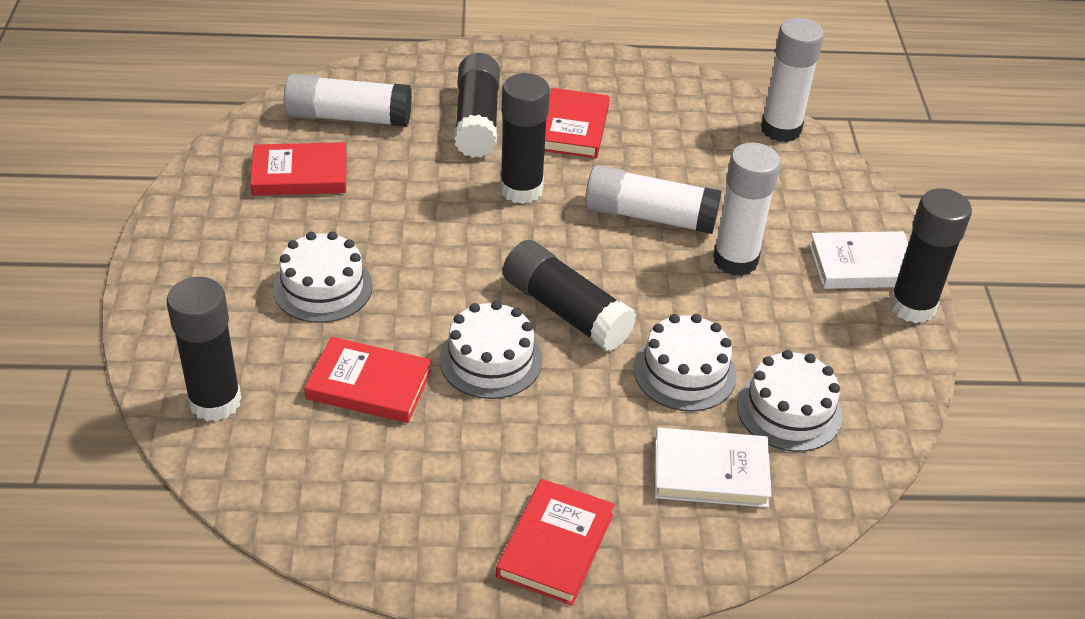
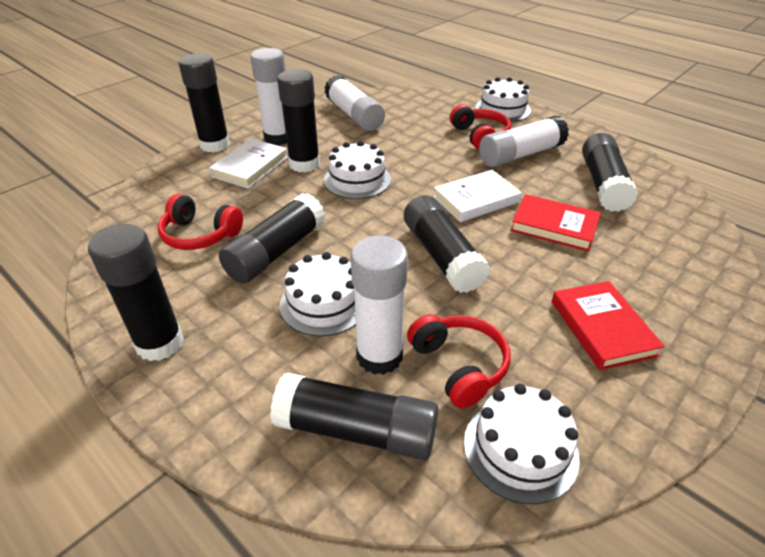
black glue stick: 5 -> 7
red book: 4 -> 2
red headphones: 0 -> 3

